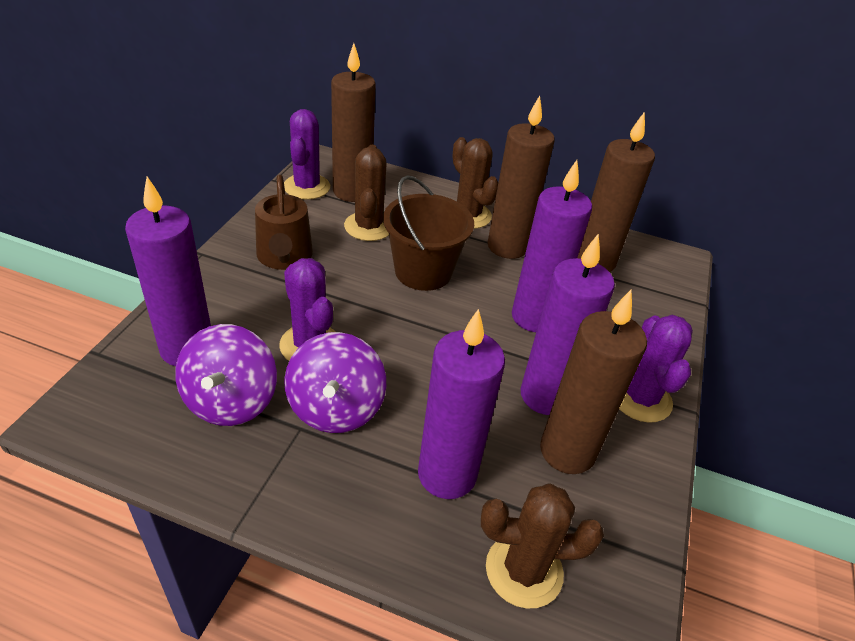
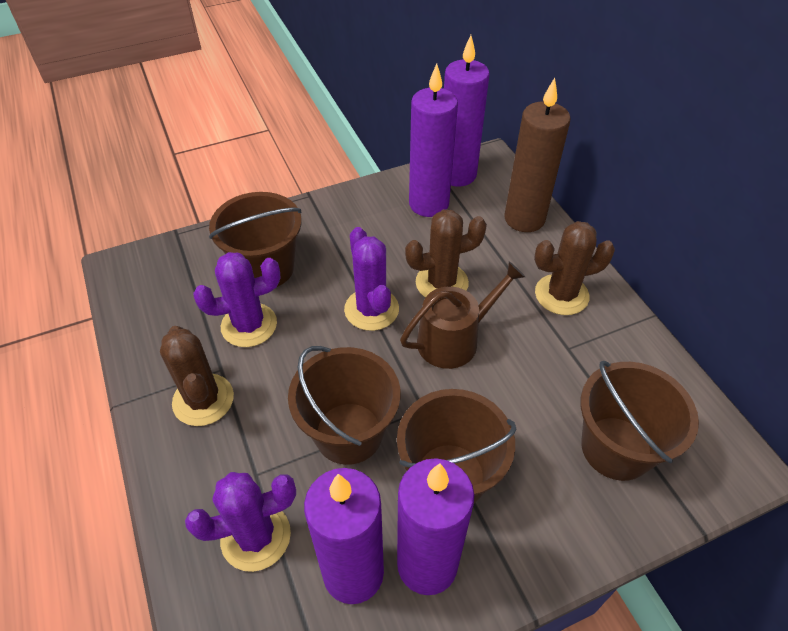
brown bucket: 1 -> 4
brown candle: 4 -> 1
purple spinning top: 2 -> 0

